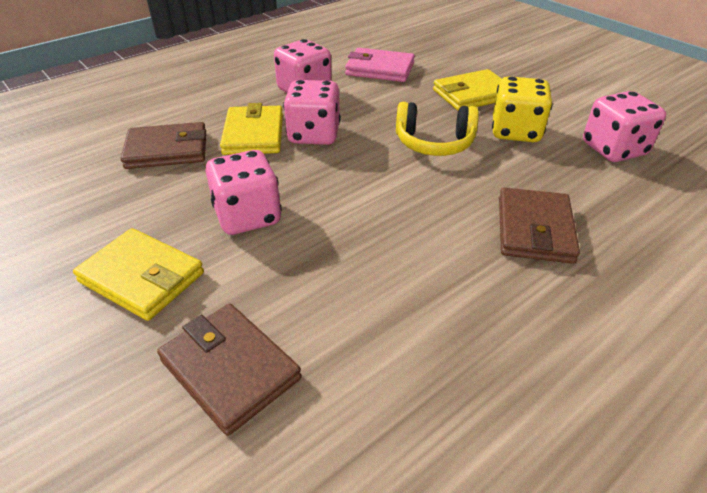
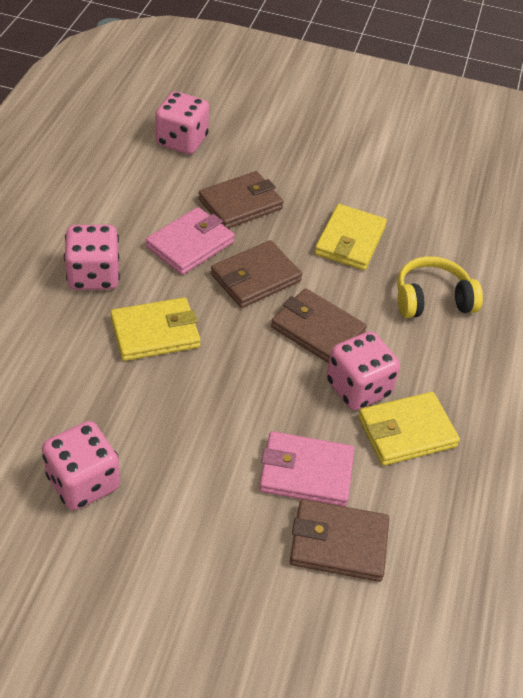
brown wallet: 3 -> 4
pink wallet: 1 -> 2
yellow dice: 1 -> 0

